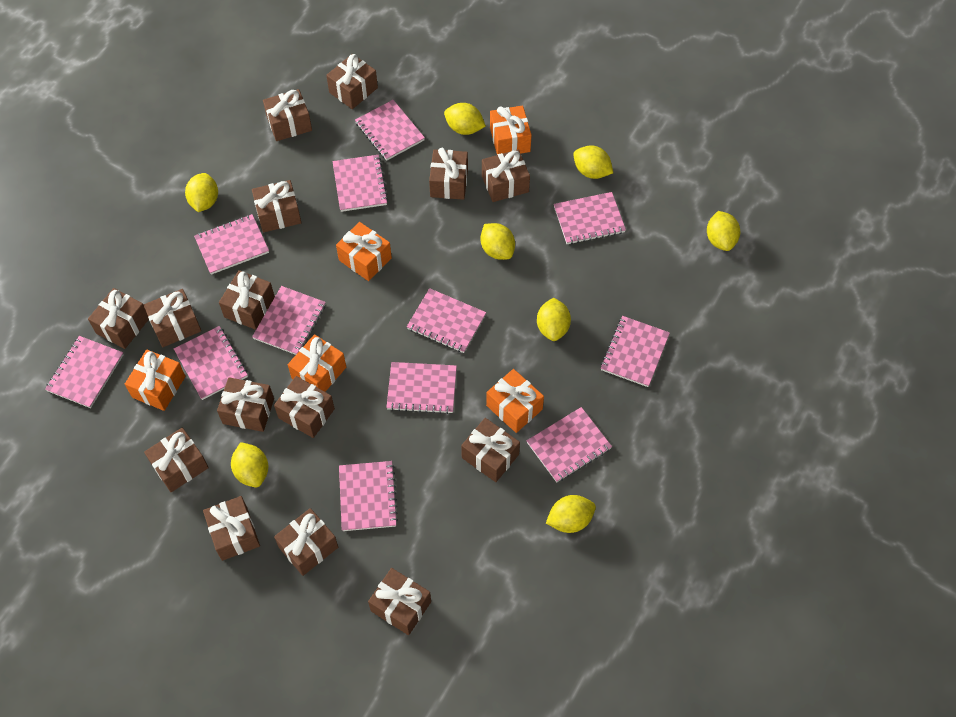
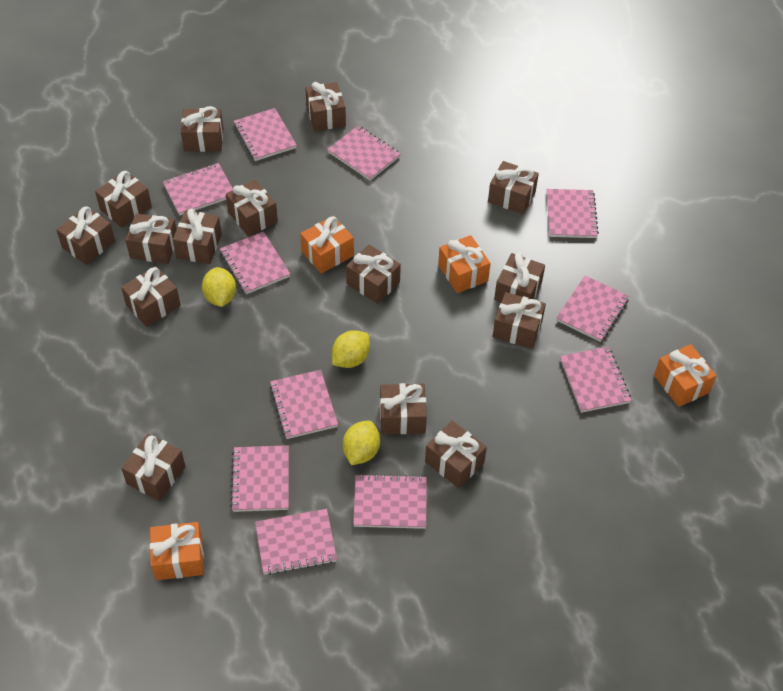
orange gift: 5 -> 4
pink notebook: 12 -> 11
yellow lemon: 8 -> 3

